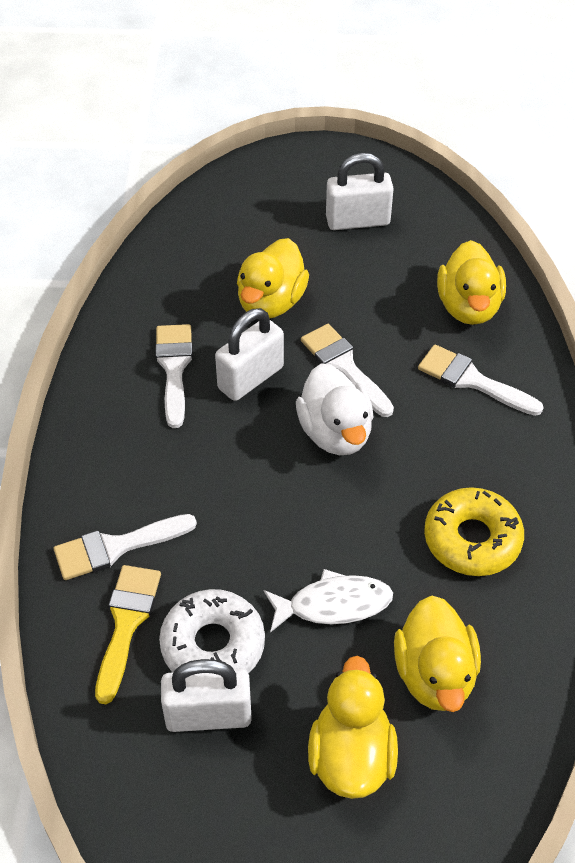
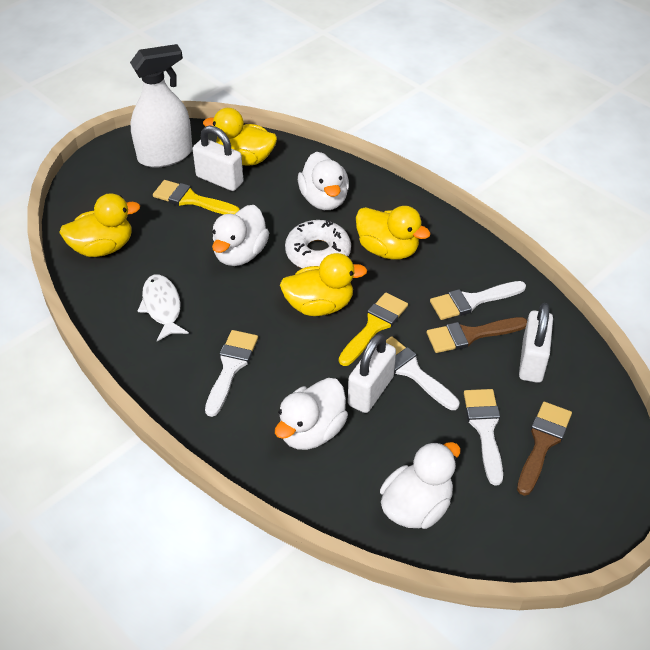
brown brush: 0 -> 2
white duck: 1 -> 4
white spray bottle: 0 -> 1
yellow brush: 1 -> 2
yellow donut: 1 -> 0

